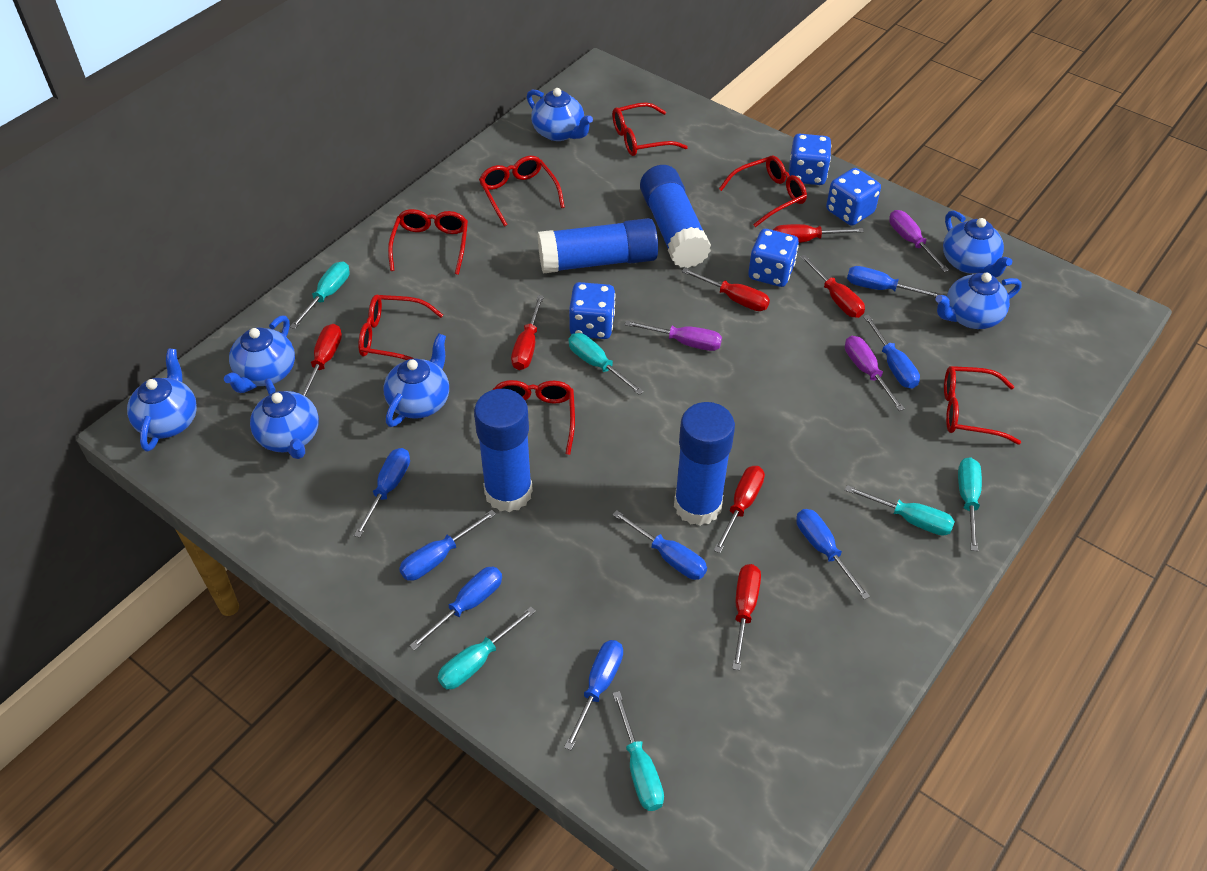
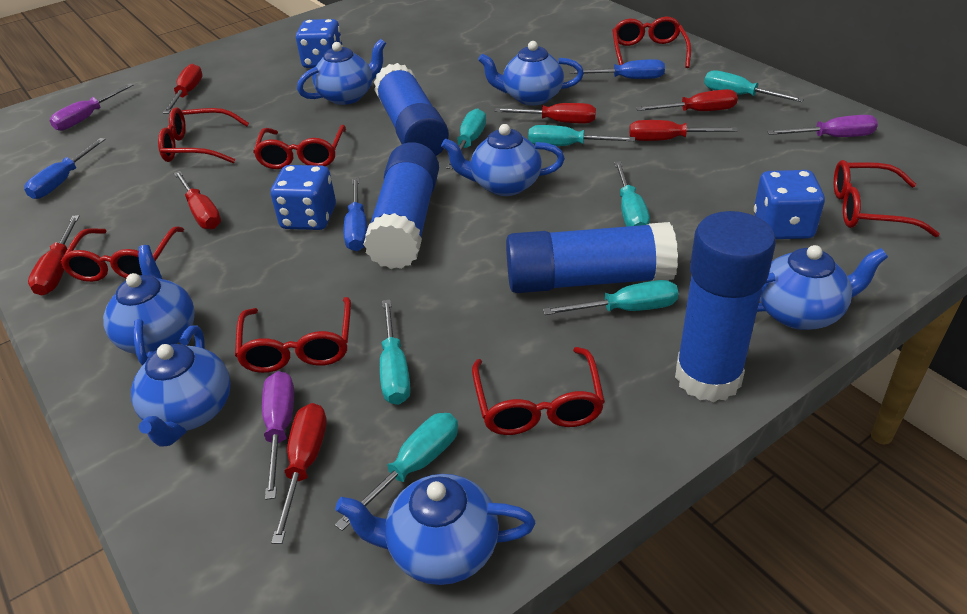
blue dice: 4 -> 3
blue screwdriver: 8 -> 3
turquoise screwdriver: 6 -> 7

